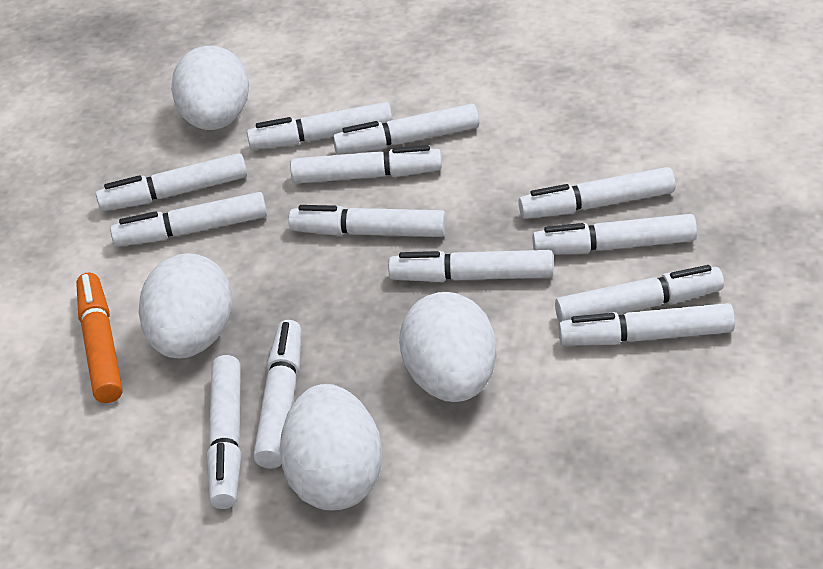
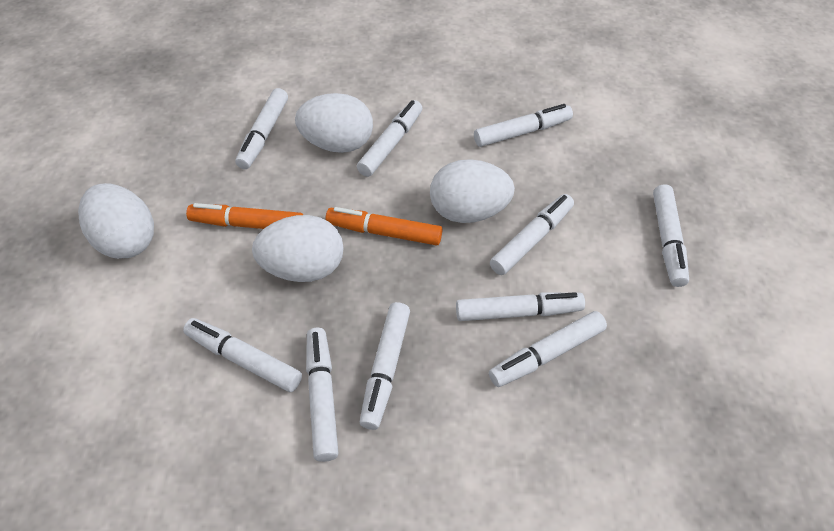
orange marker: 1 -> 2
white marker: 13 -> 10

